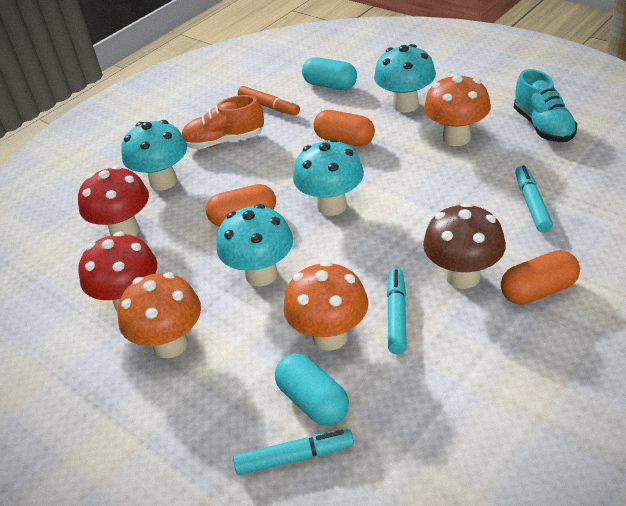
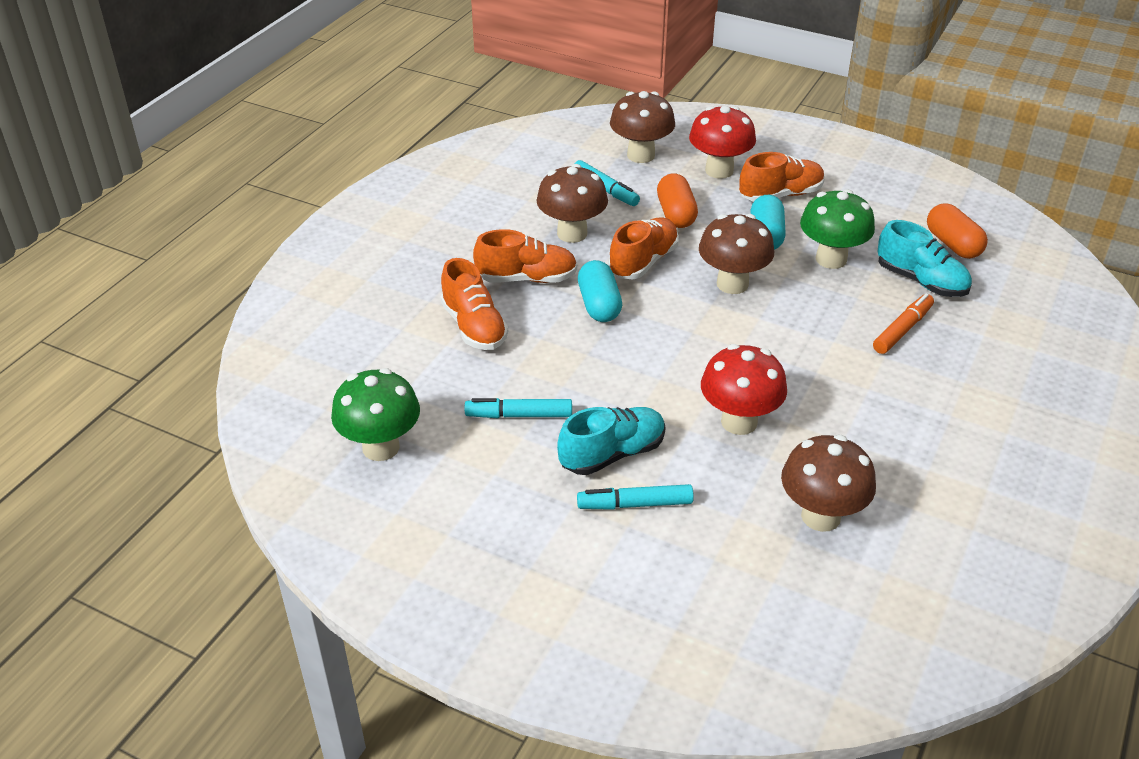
brown mushroom: 1 -> 4
green mushroom: 0 -> 2
orange capsule: 3 -> 2
orange mushroom: 3 -> 0
orange shoe: 1 -> 4
turquoise mushroom: 4 -> 0
turquoise shoe: 1 -> 2

